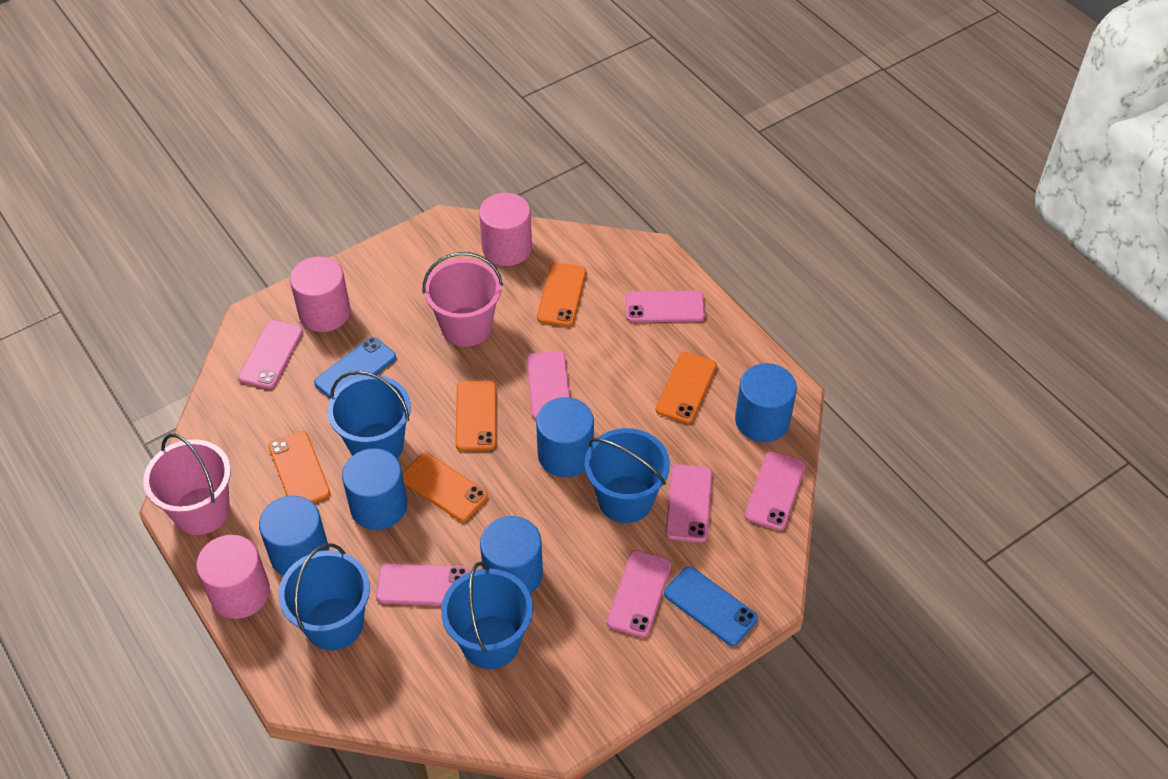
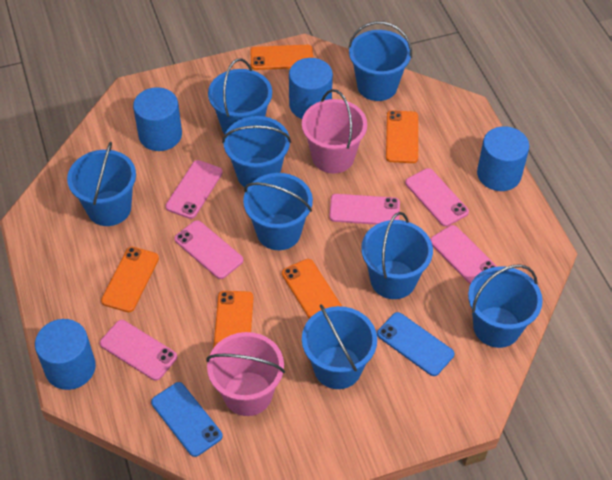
blue bucket: 4 -> 8
blue cylinder: 5 -> 4
pink cylinder: 3 -> 0
pink phone: 7 -> 6

